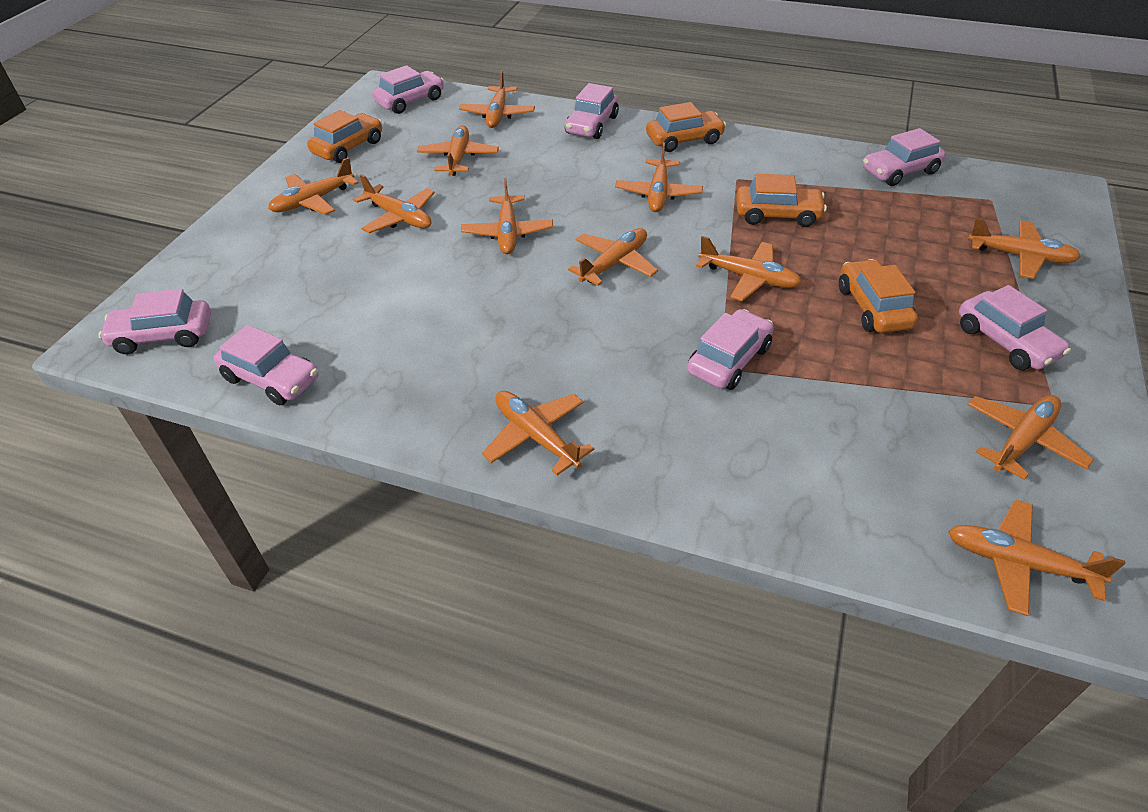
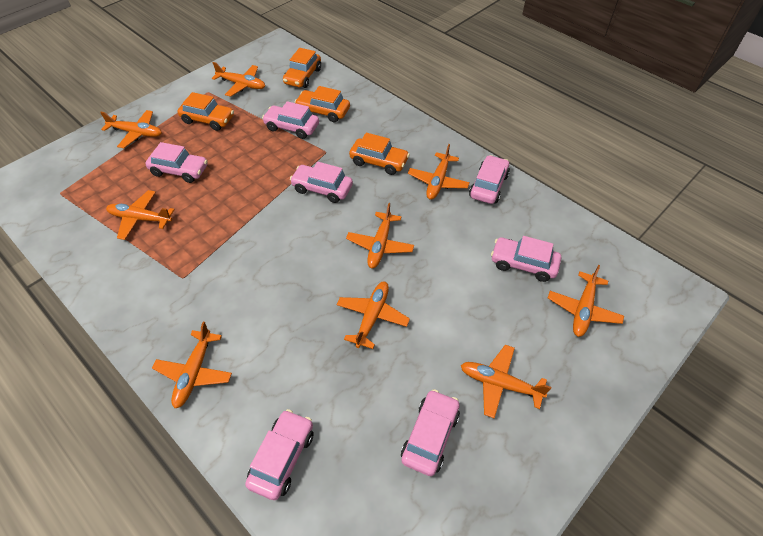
orange plane: 12 -> 9

